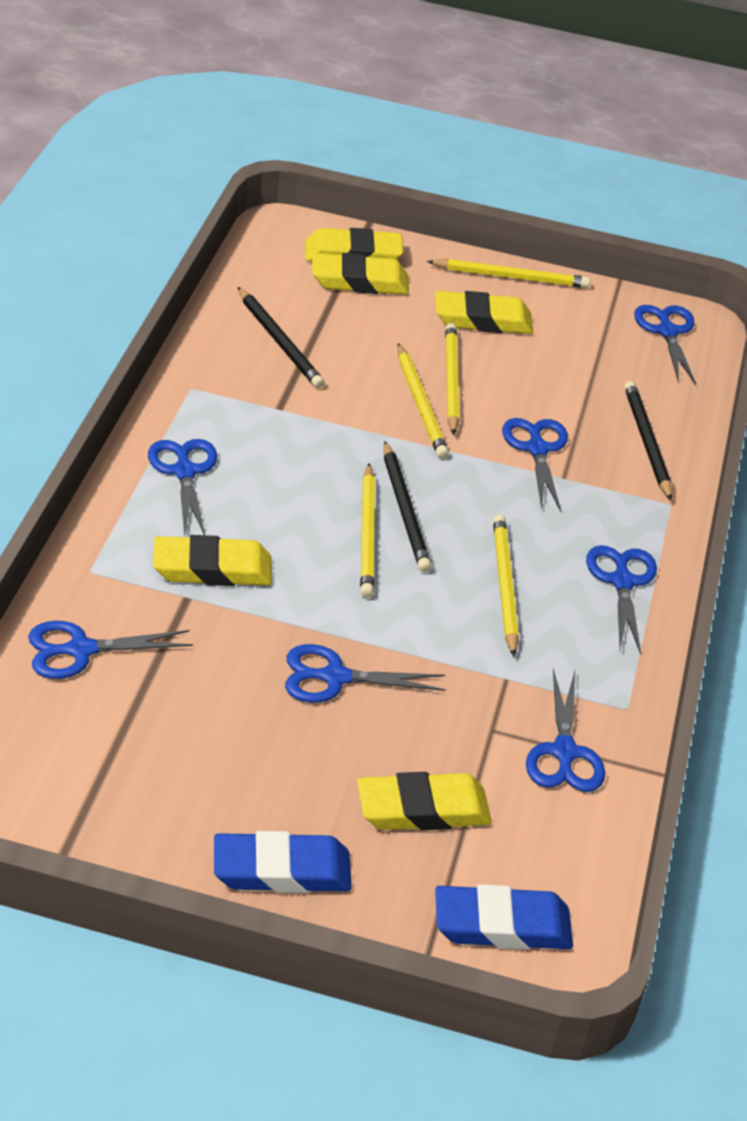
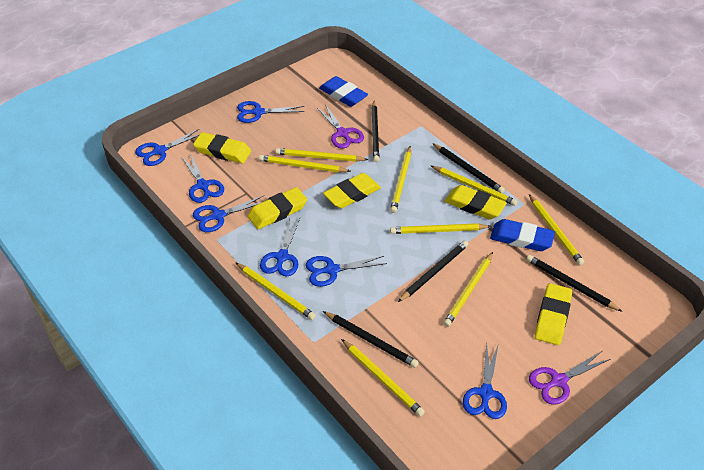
black pencil: 3 -> 5
purple scissors: 0 -> 2
yellow pencil: 5 -> 9

